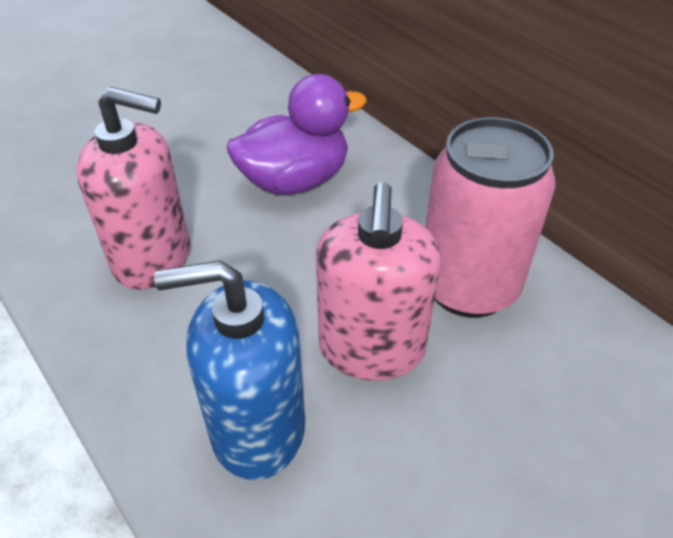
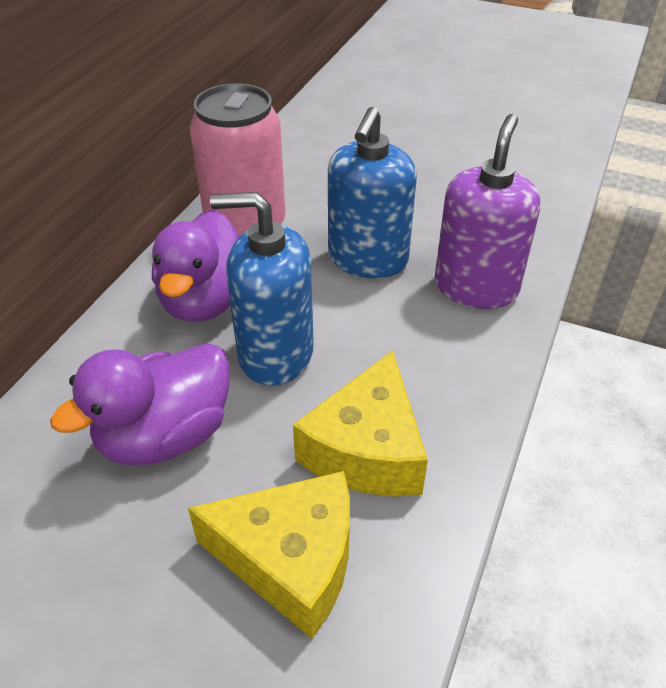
blue soap dispenser: 1 -> 2
pink soap dispenser: 2 -> 0
purple duck: 1 -> 2
purple soap dispenser: 0 -> 1
yellow cheese: 0 -> 2

